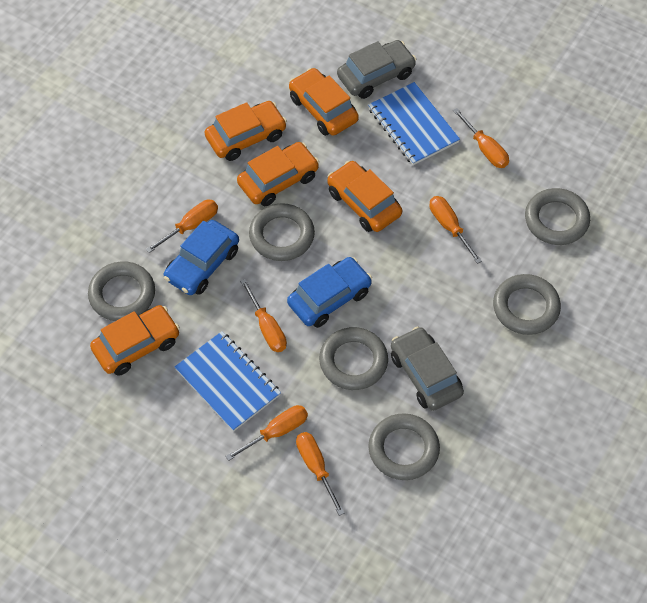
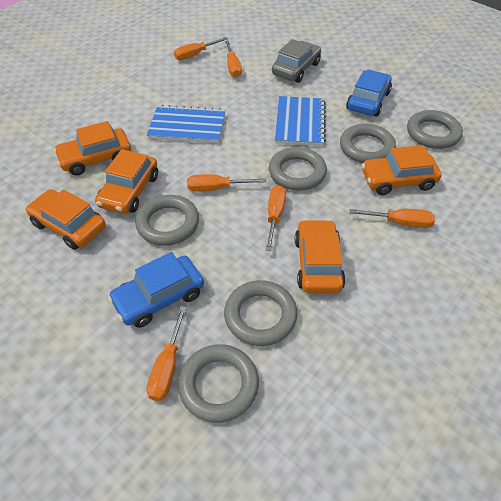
grey car: 2 -> 1

